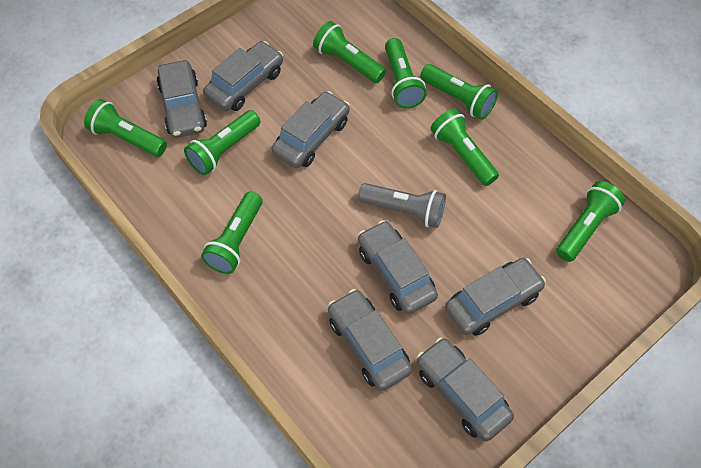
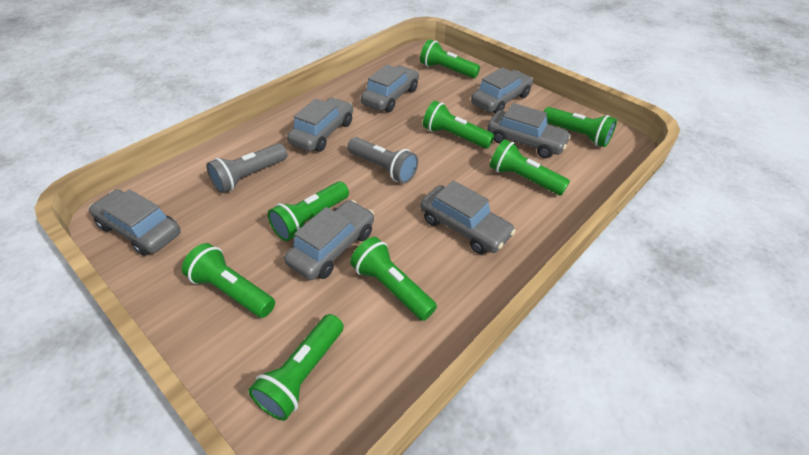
grey flashlight: 1 -> 2

